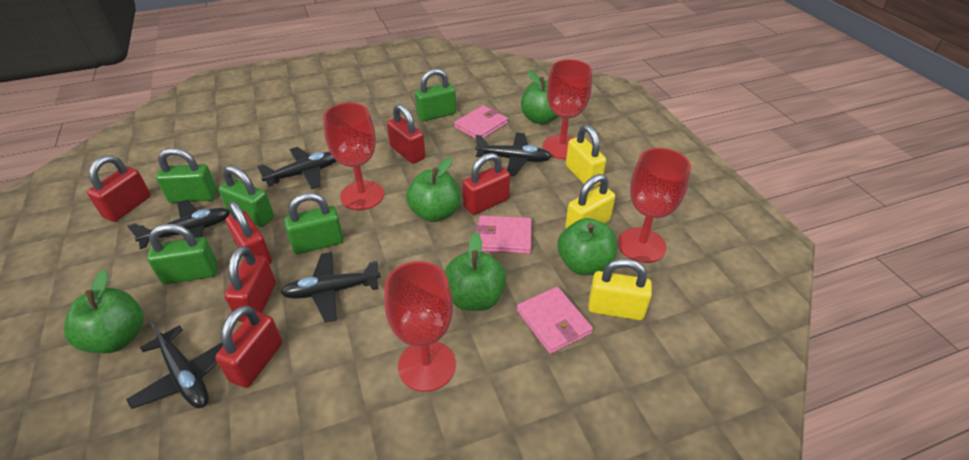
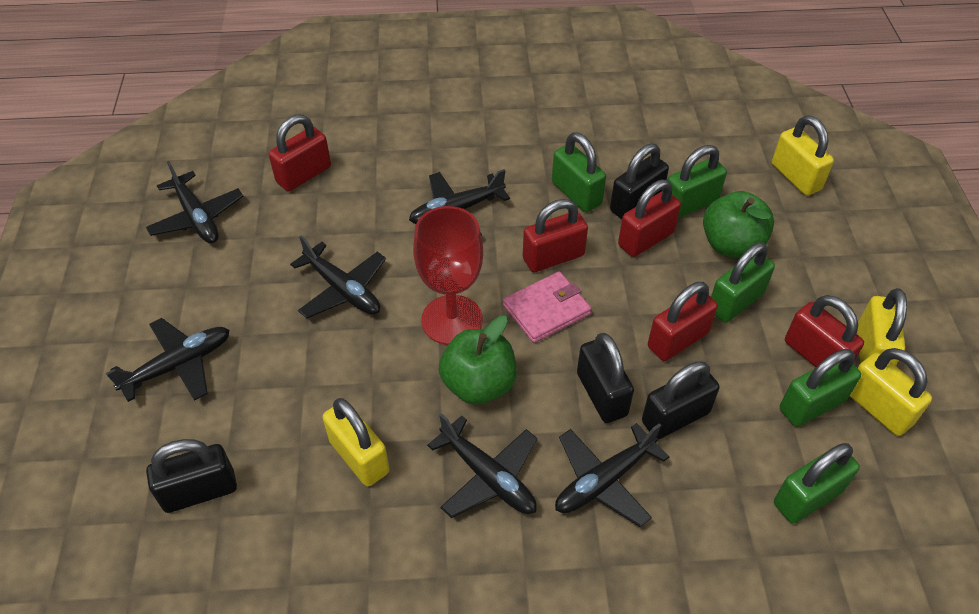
black padlock: 0 -> 4
black plane: 5 -> 6
green apple: 5 -> 2
pink wallet: 3 -> 1
red goblet: 4 -> 1
red padlock: 6 -> 5
yellow padlock: 3 -> 4

